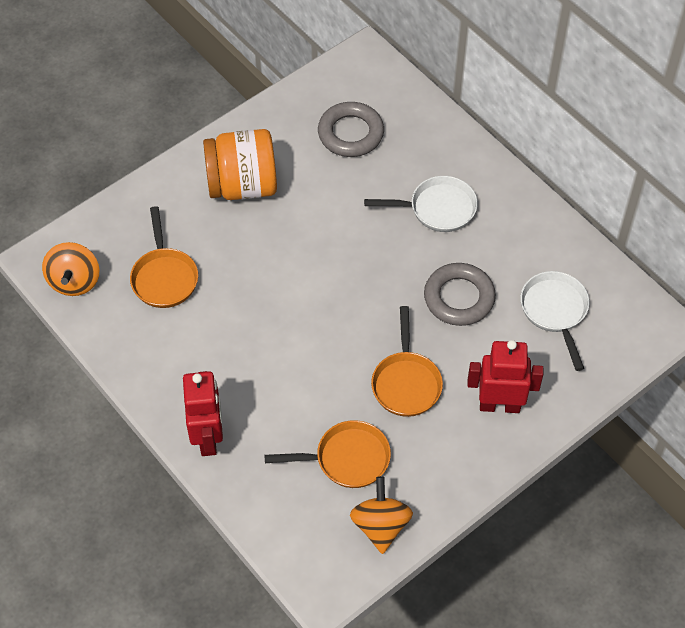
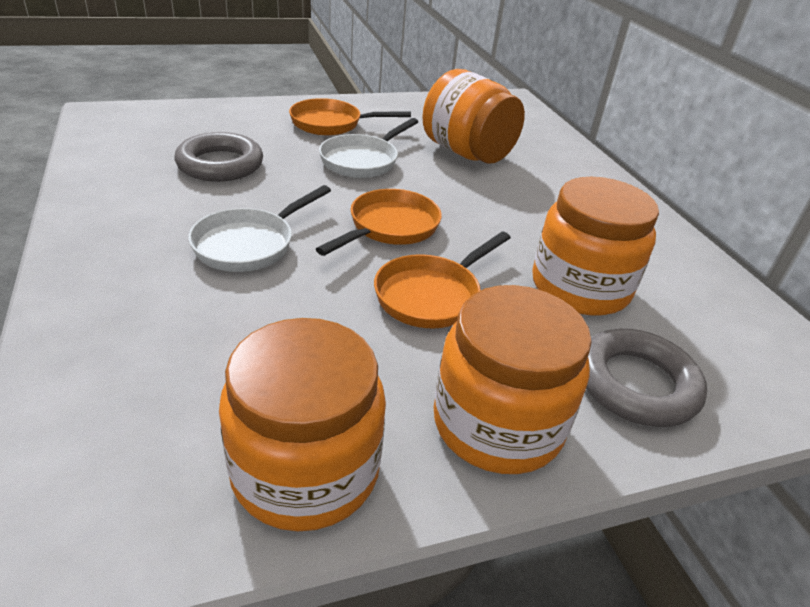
orange jar: 1 -> 4
orange spinning top: 2 -> 0
red robot: 2 -> 0

